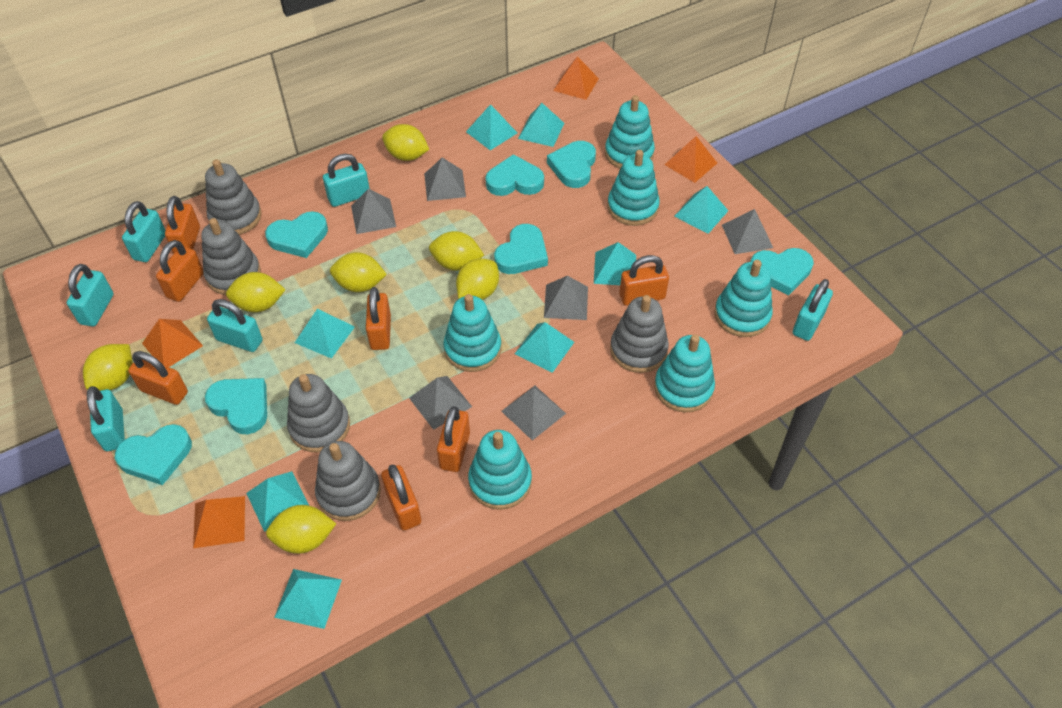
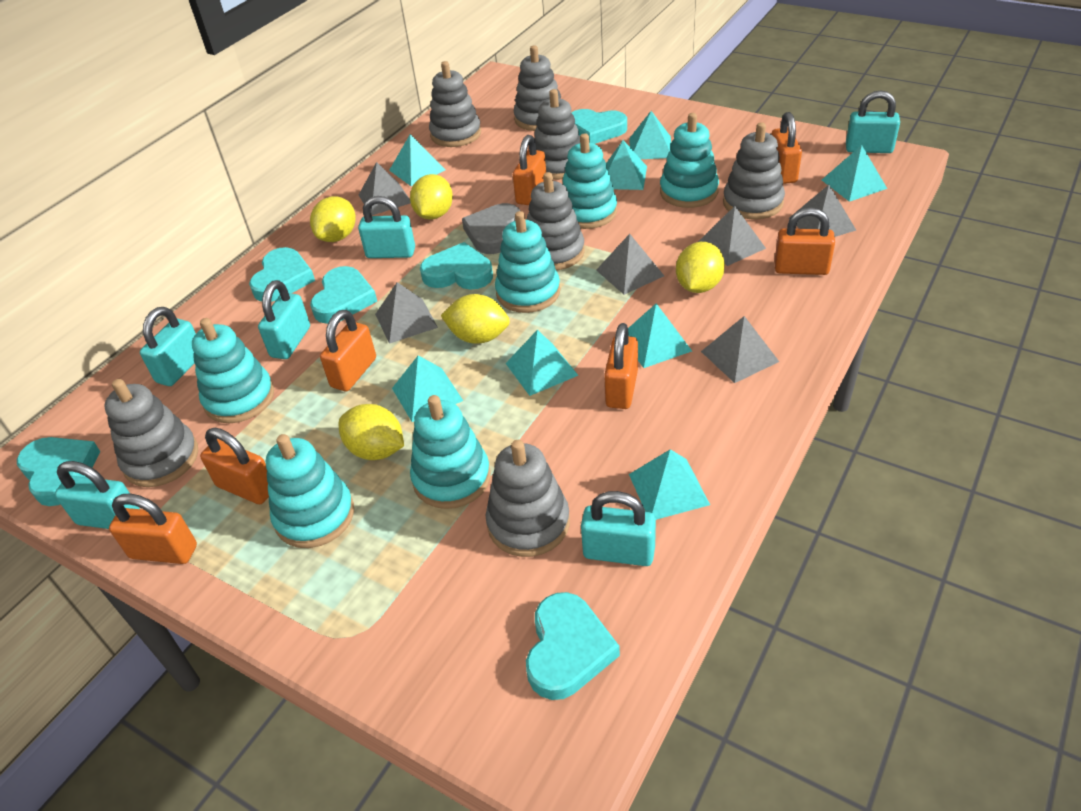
grey heart: 0 -> 1
grey stacking toy: 5 -> 7
orange pyramid: 4 -> 0
turquoise heart: 7 -> 6
yellow lemon: 7 -> 5

